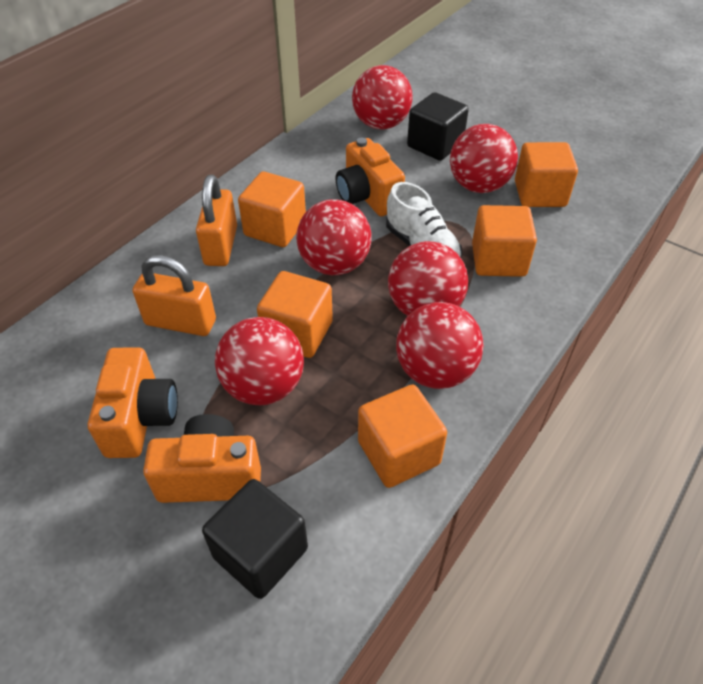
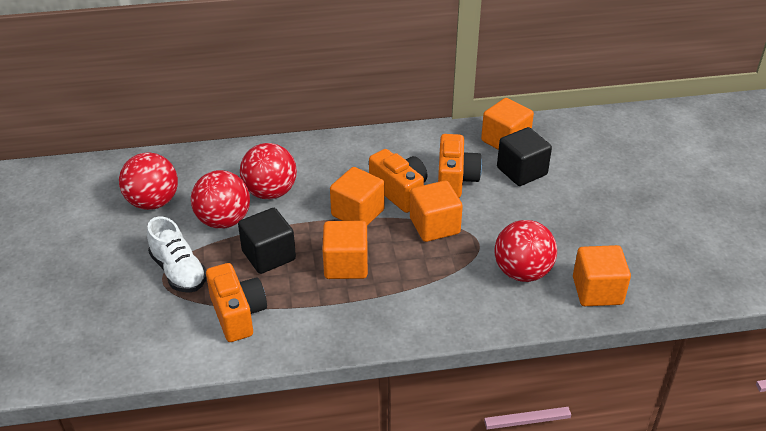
orange padlock: 2 -> 0
red ball: 6 -> 4

